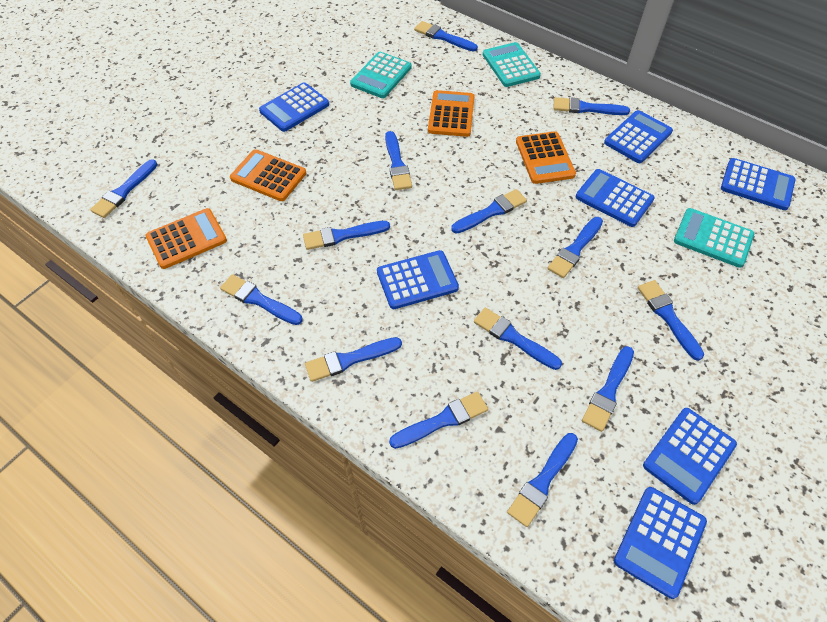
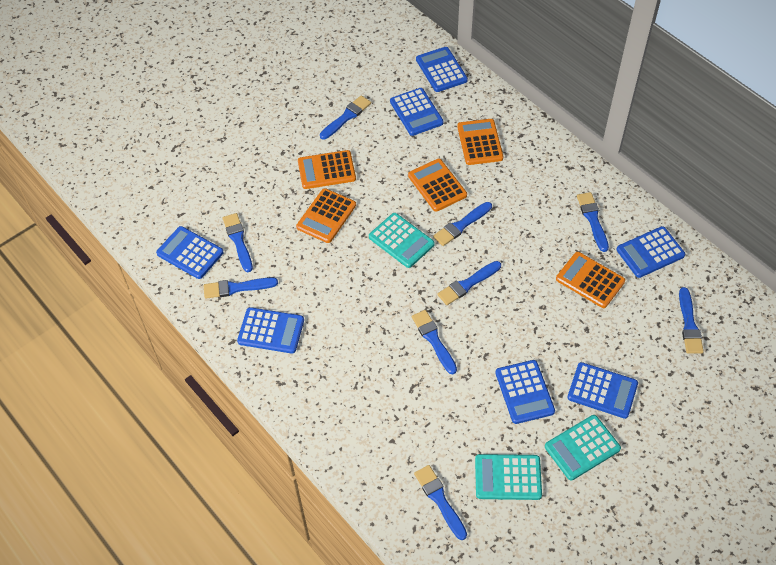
blue brush: 14 -> 9
orange calculator: 4 -> 5

